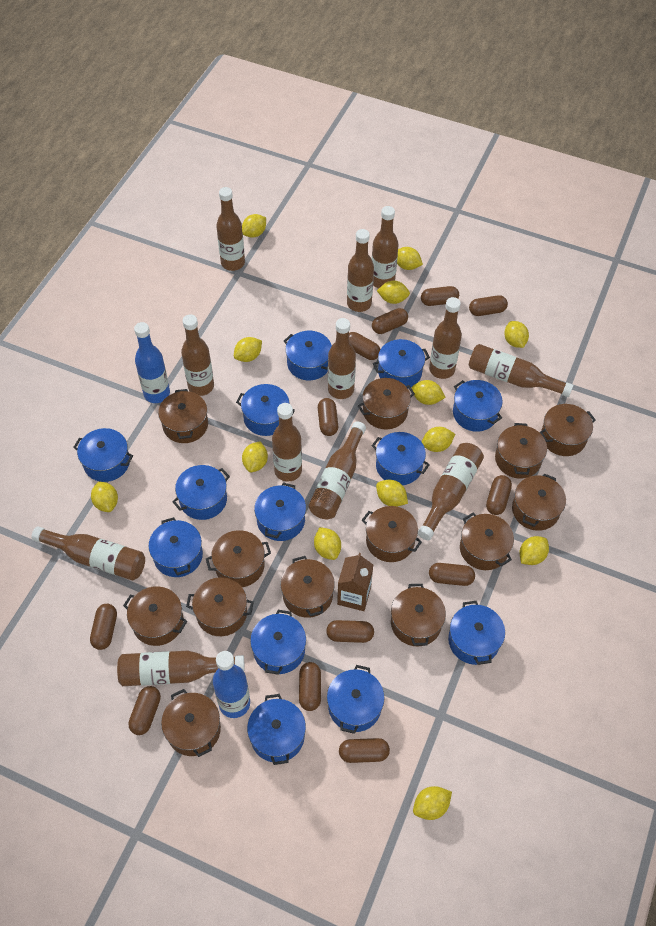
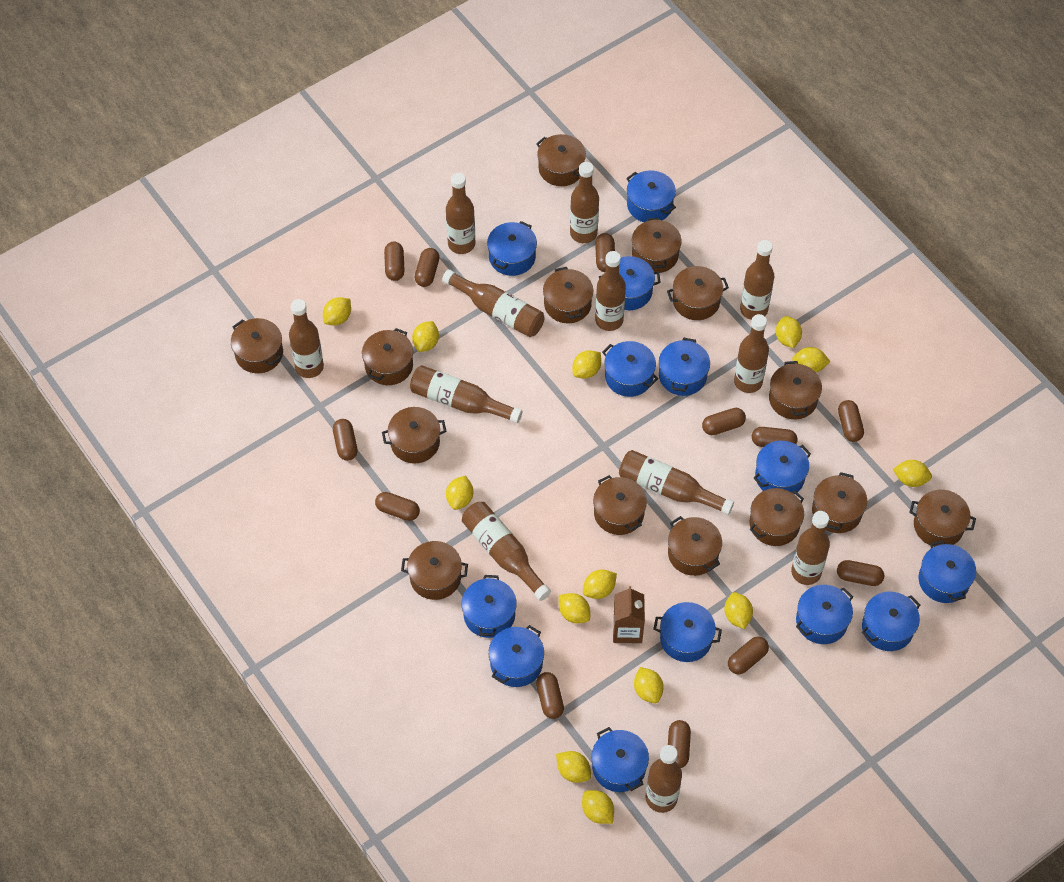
blue bottle: 2 -> 0
brown pot: 13 -> 14

